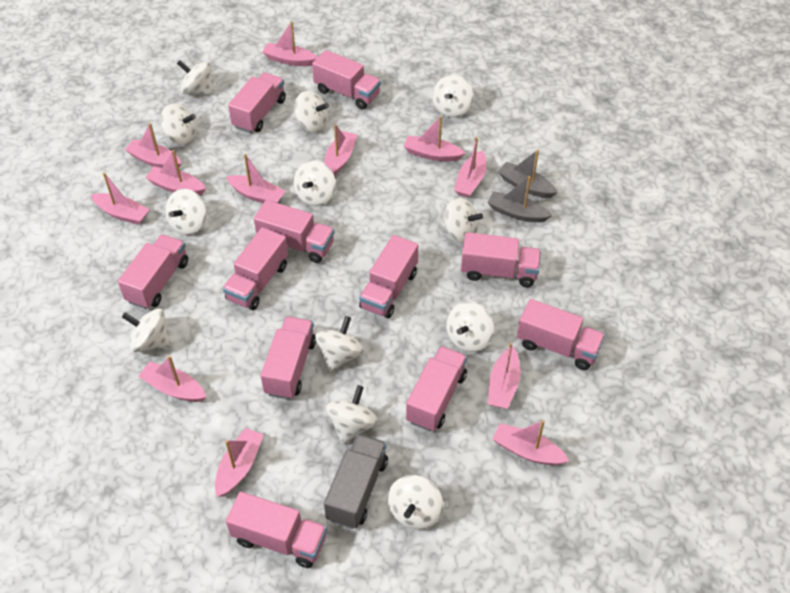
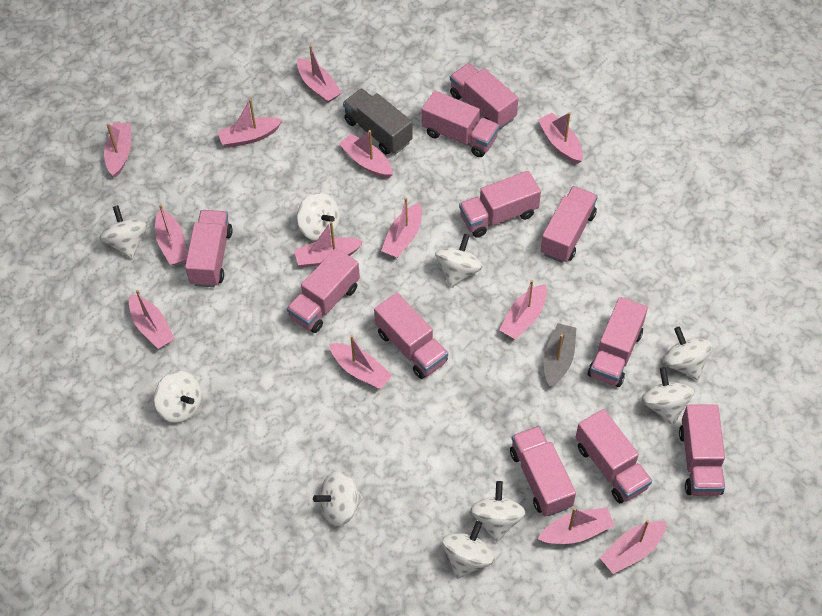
grey boat: 2 -> 1
pink boat: 12 -> 13
white spinning top: 12 -> 9

